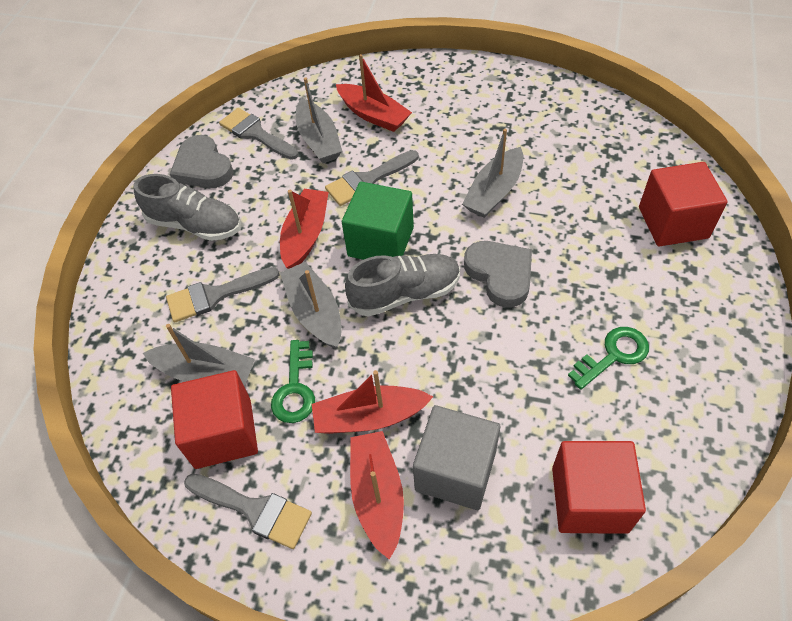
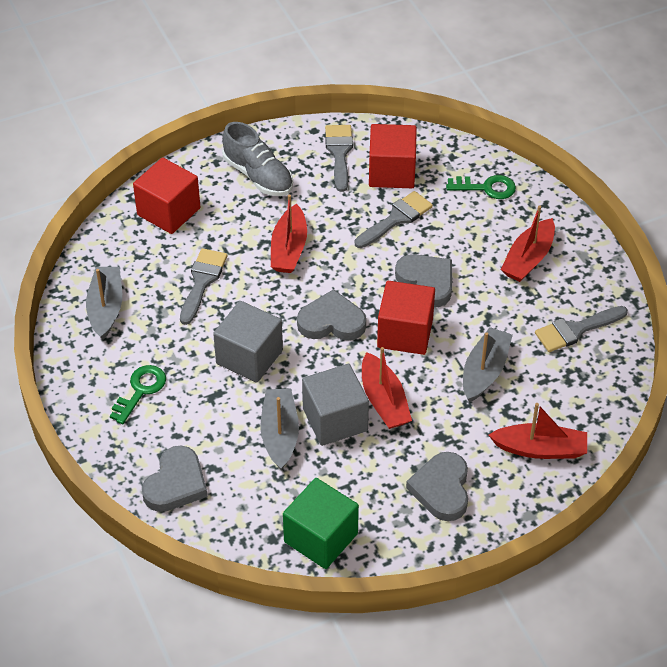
grey boat: 4 -> 3
grey cube: 1 -> 2
grey heart: 2 -> 4
grey shoe: 2 -> 1

